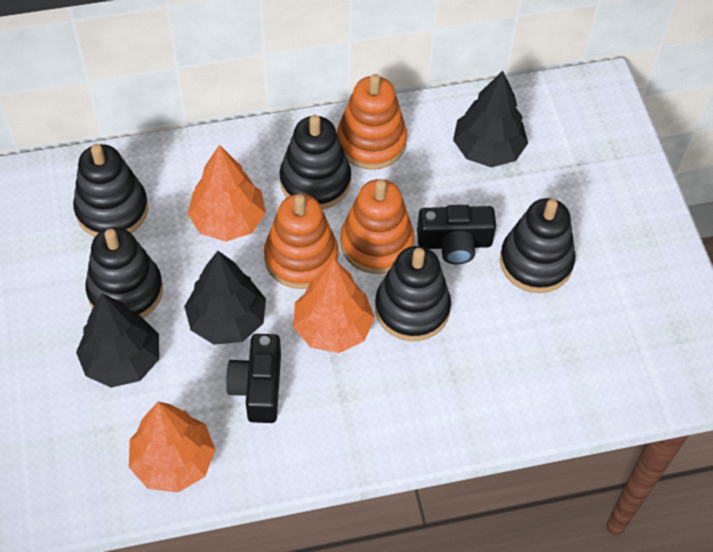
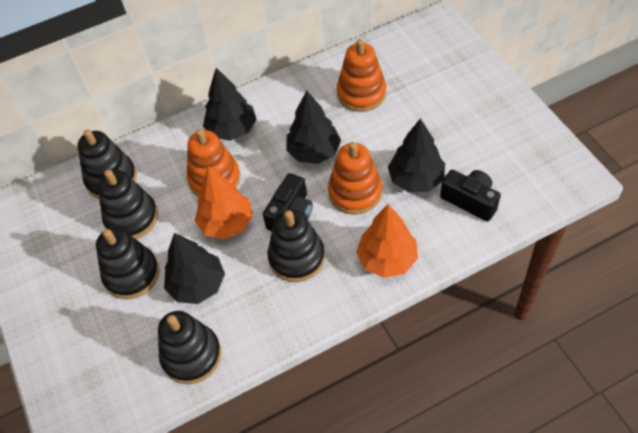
black tree: 3 -> 4
orange tree: 3 -> 2

